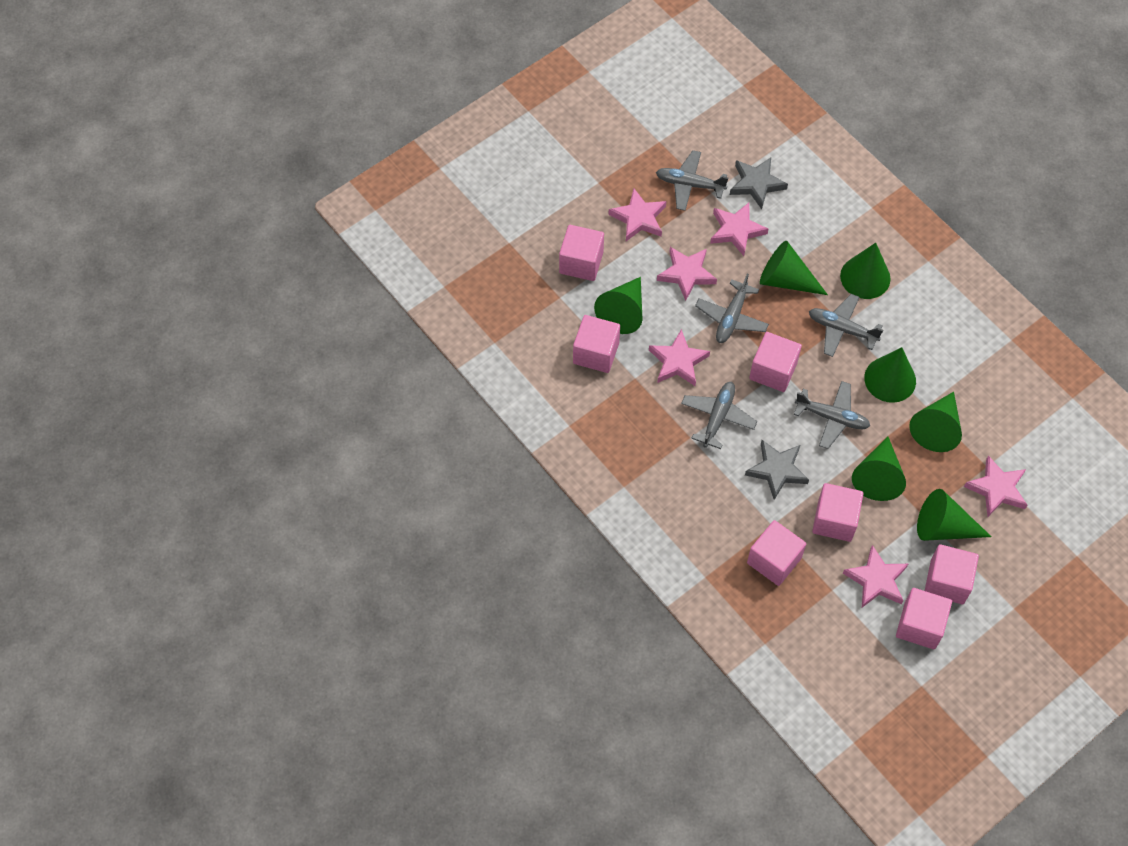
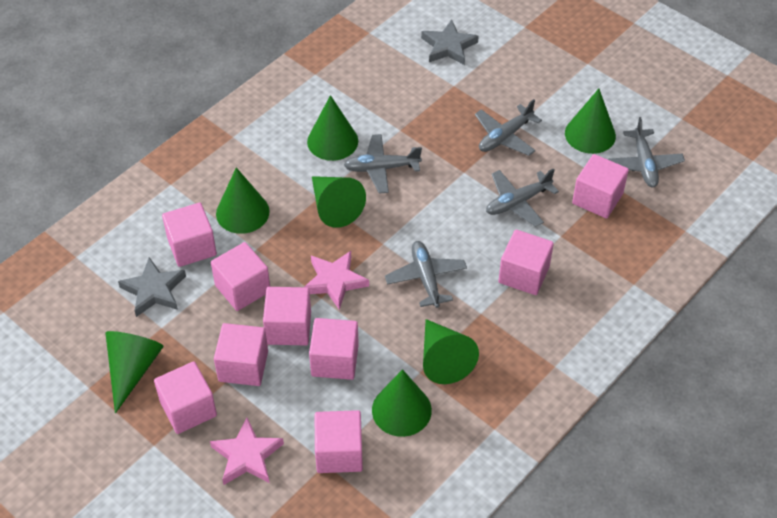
pink cube: 7 -> 9
pink star: 6 -> 2

